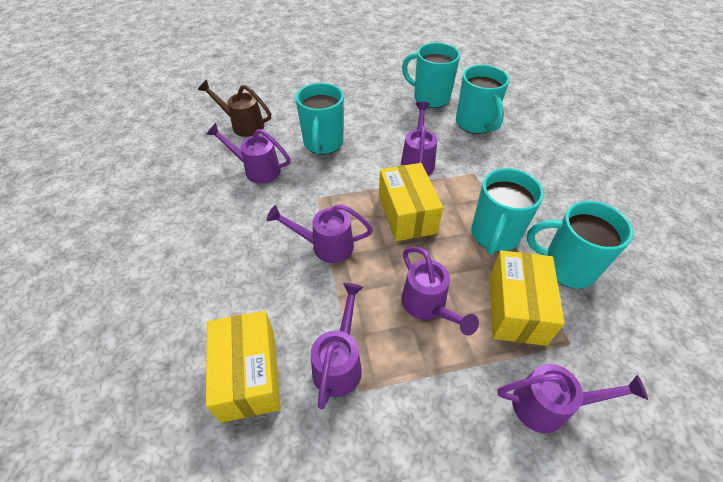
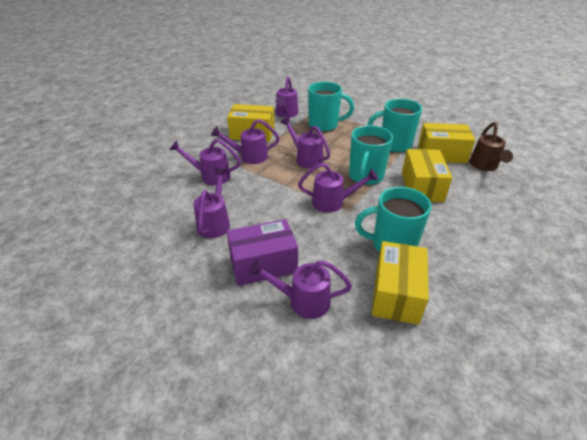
purple box: 0 -> 1
purple watering can: 6 -> 7
turquoise mug: 5 -> 4
yellow box: 3 -> 4

